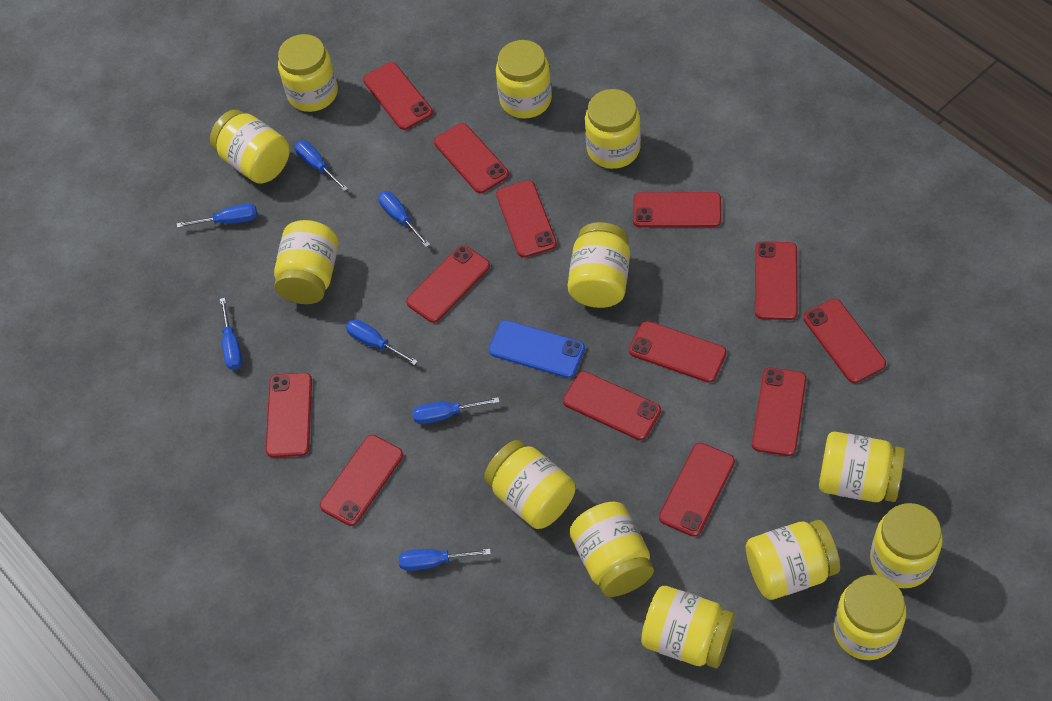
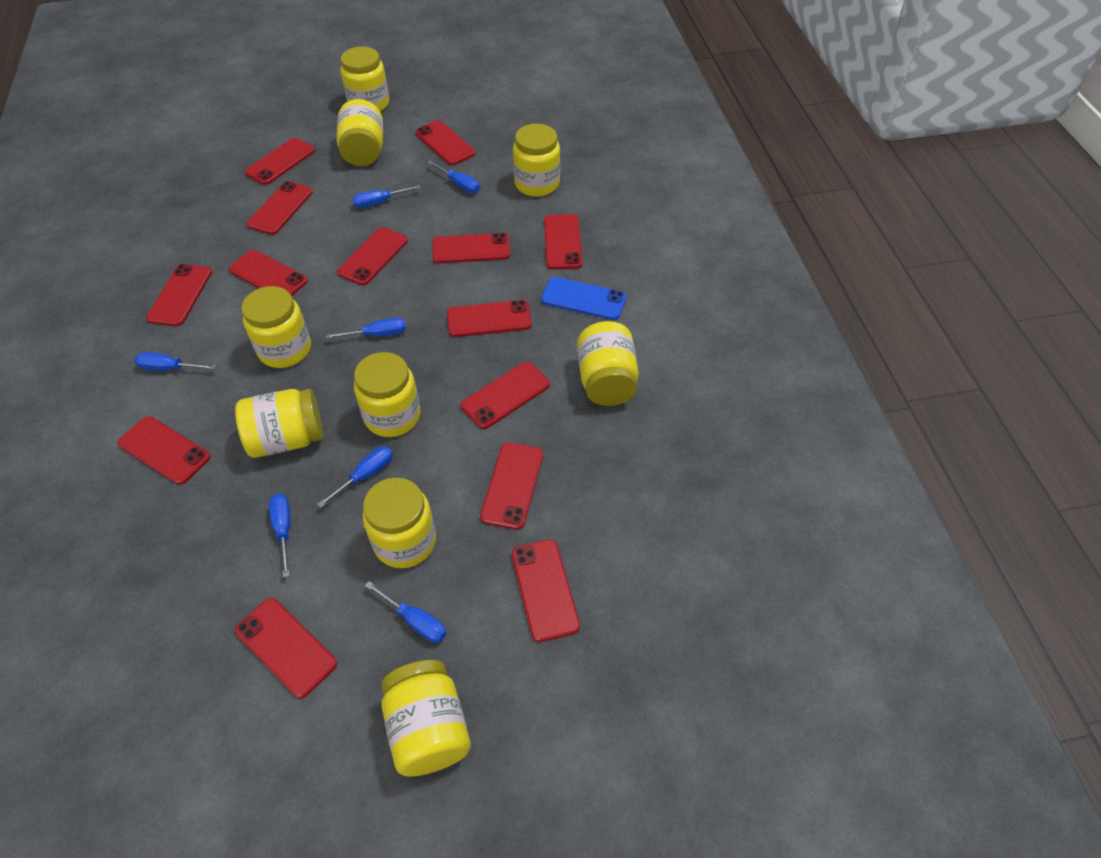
red phone: 13 -> 14
yellow jar: 13 -> 9

